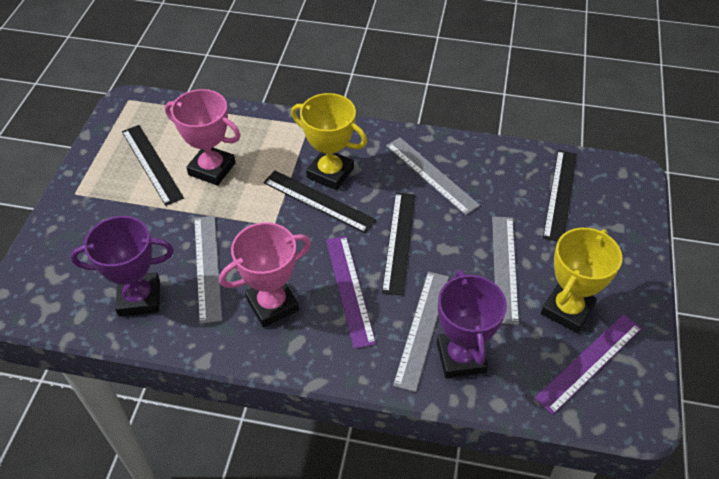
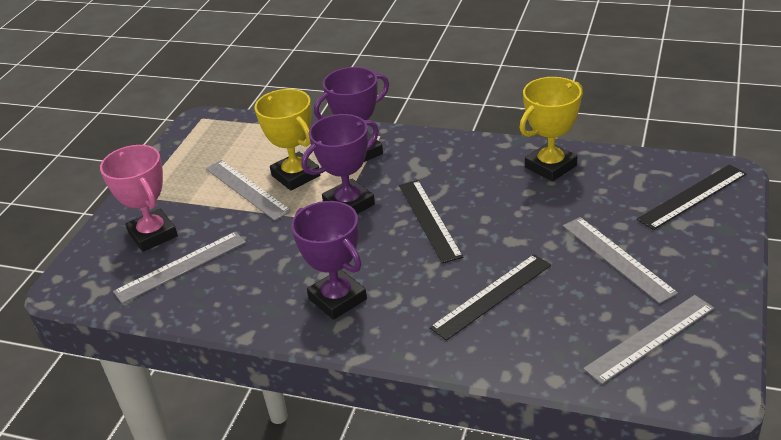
black ruler: 4 -> 3
pink trophy: 2 -> 1
purple ruler: 2 -> 0
purple trophy: 2 -> 3

